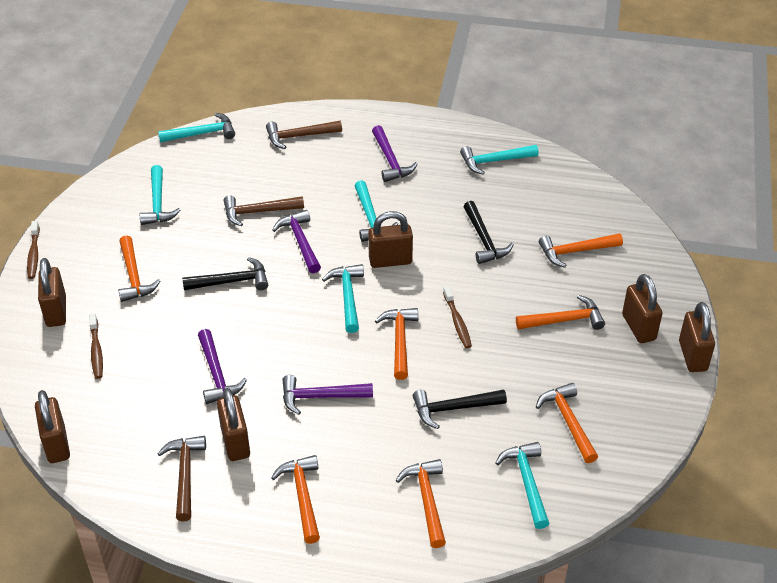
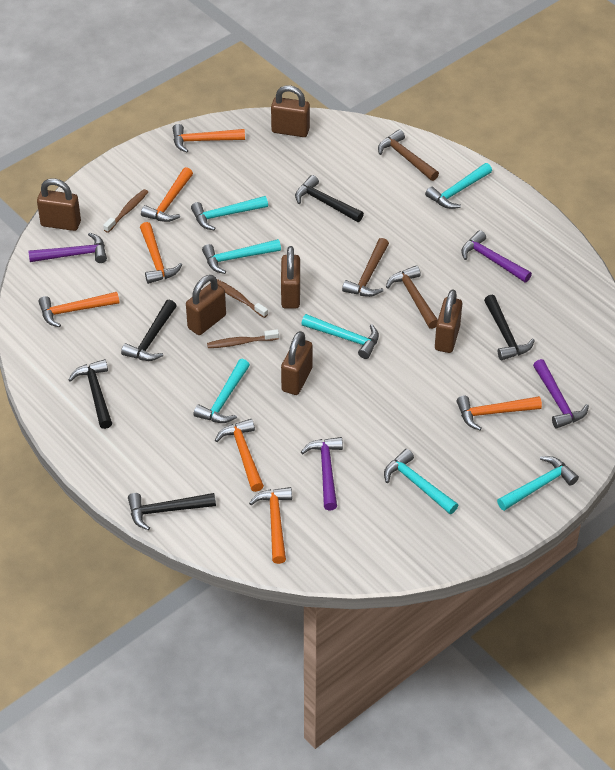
black hammer: 3 -> 5
turquoise hammer: 6 -> 7

